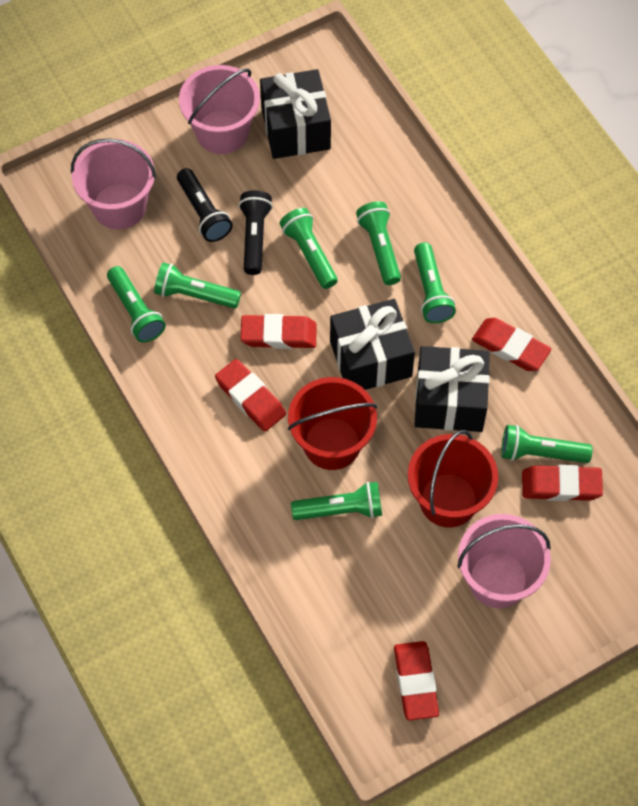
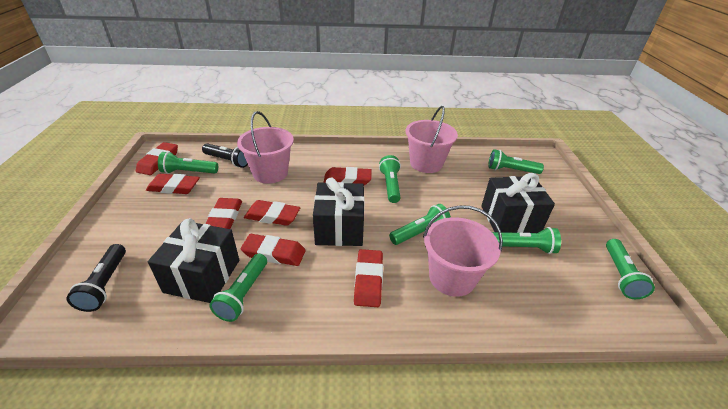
red bucket: 2 -> 0
red eraser: 5 -> 7

